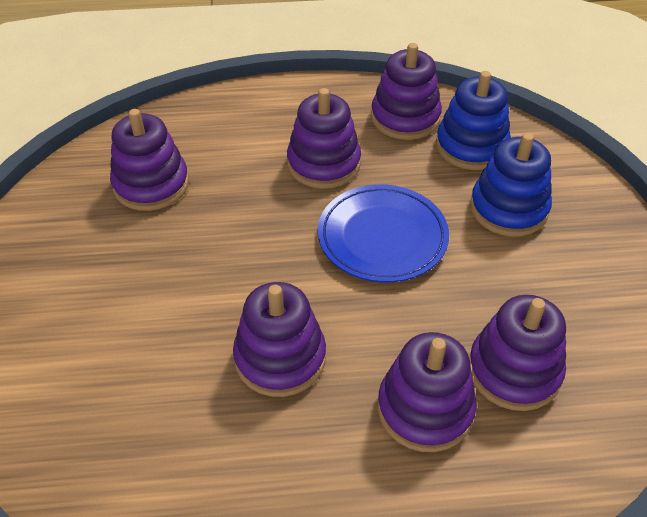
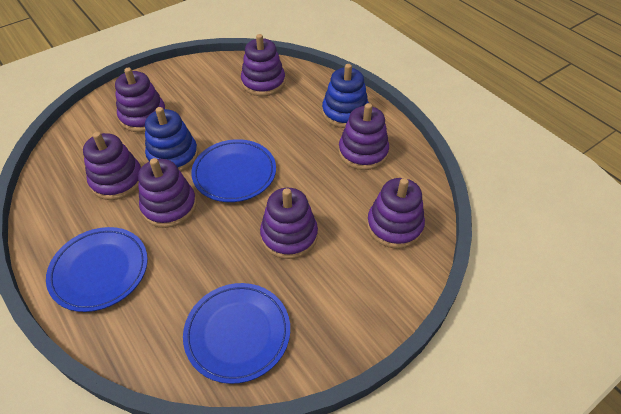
blue plate: 1 -> 3
purple stacking toy: 6 -> 7

